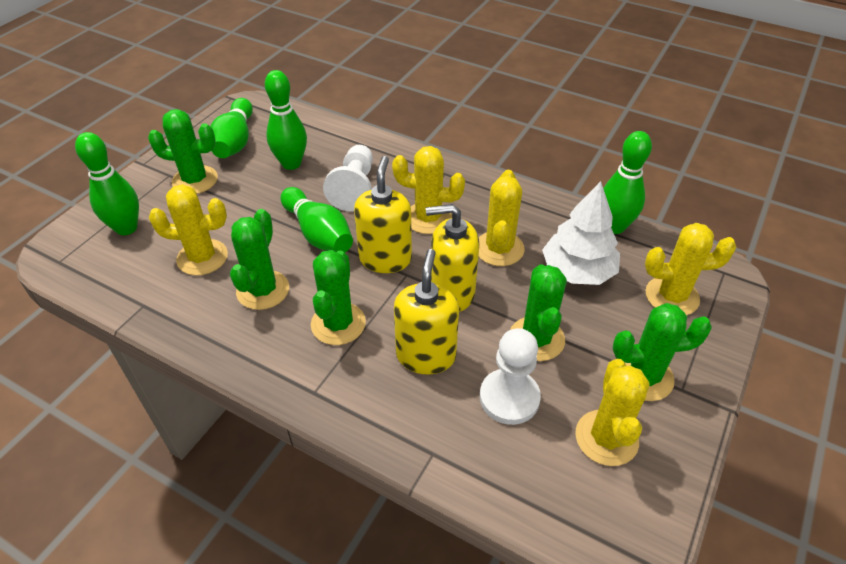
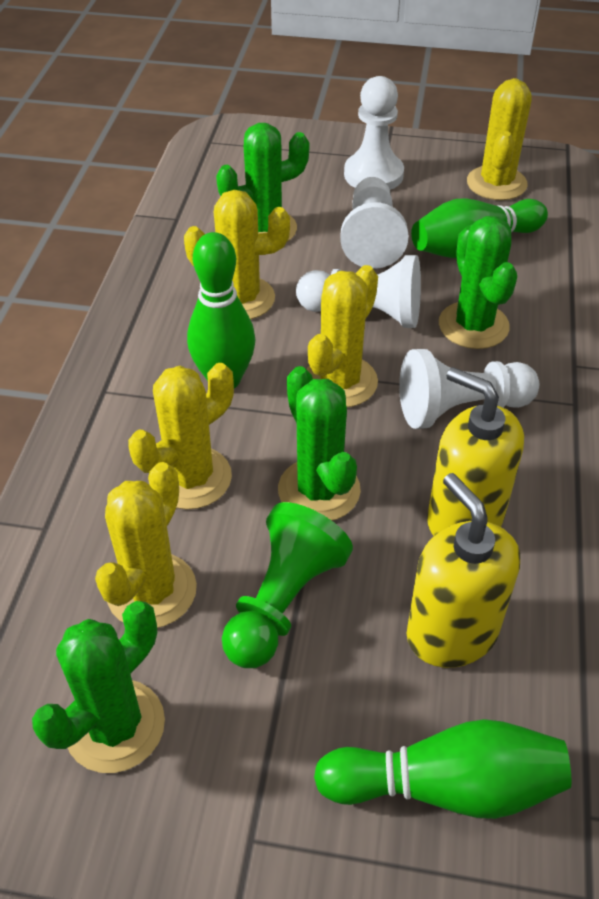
green bowling pin: 5 -> 3
green cactus: 5 -> 4
green pawn: 0 -> 1
white pawn: 2 -> 4
white tree: 1 -> 0
yellow soap dispenser: 3 -> 2

